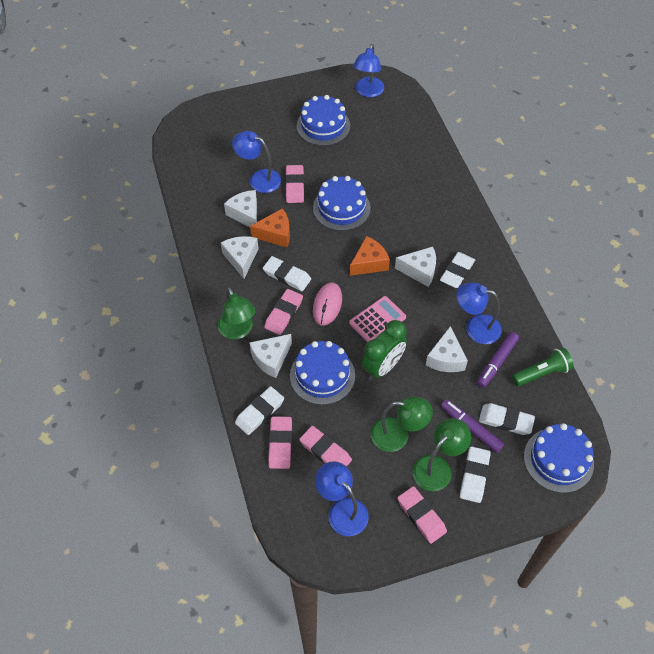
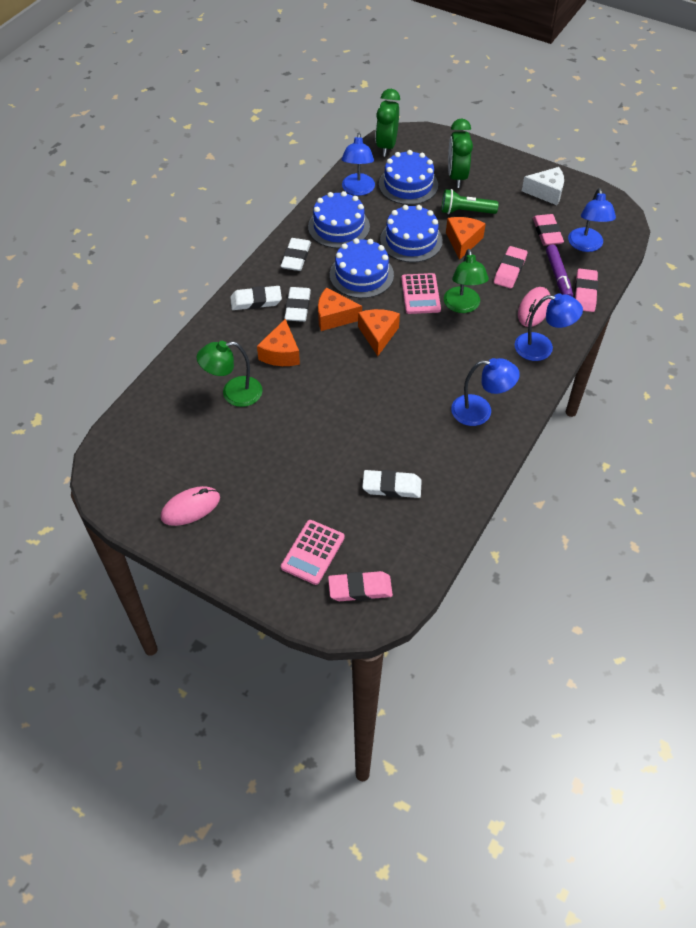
green clock: 1 -> 2
green lamp: 3 -> 2
orange cheese: 2 -> 4
pink calculator: 1 -> 2
pink eraser: 5 -> 4
pink mouse: 1 -> 2
purple marker: 2 -> 1
white cheese: 5 -> 1
white eraser: 5 -> 4

